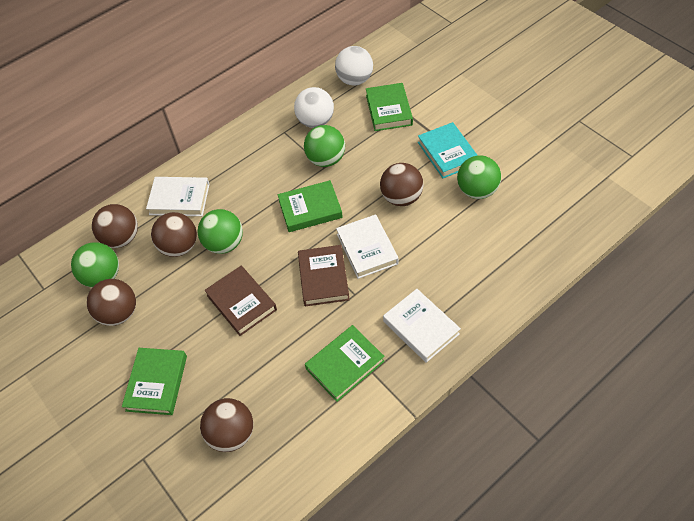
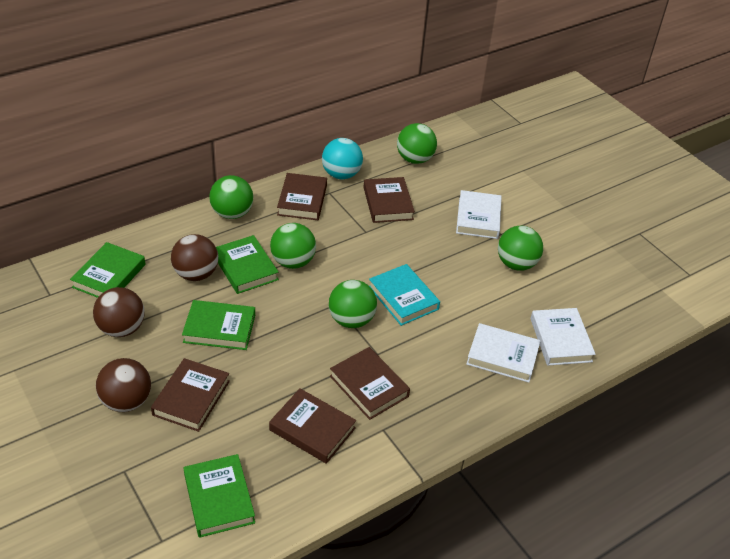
brown ball: 5 -> 3
brown book: 2 -> 5
green ball: 4 -> 5
turquoise ball: 0 -> 1
white ball: 2 -> 0

